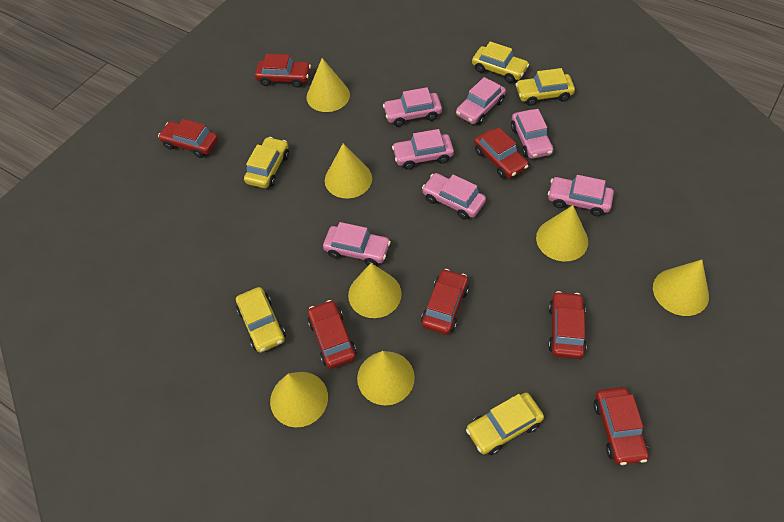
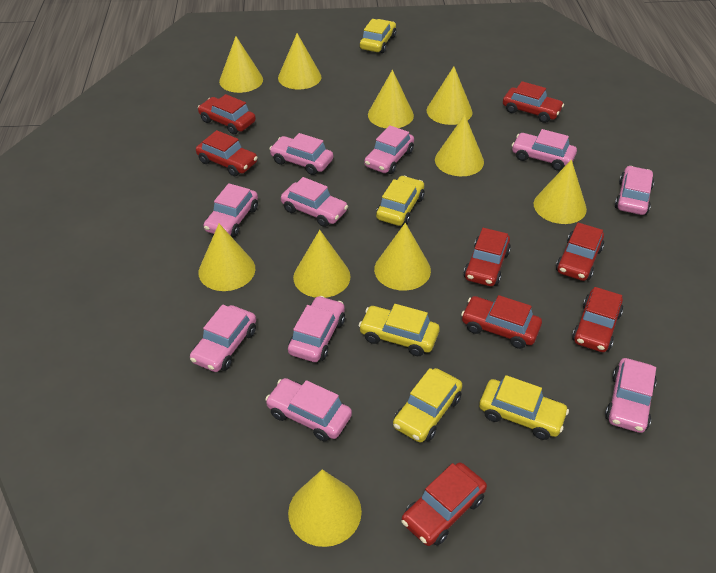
pink car: 7 -> 10
red car: 7 -> 8
yellow cone: 7 -> 10

